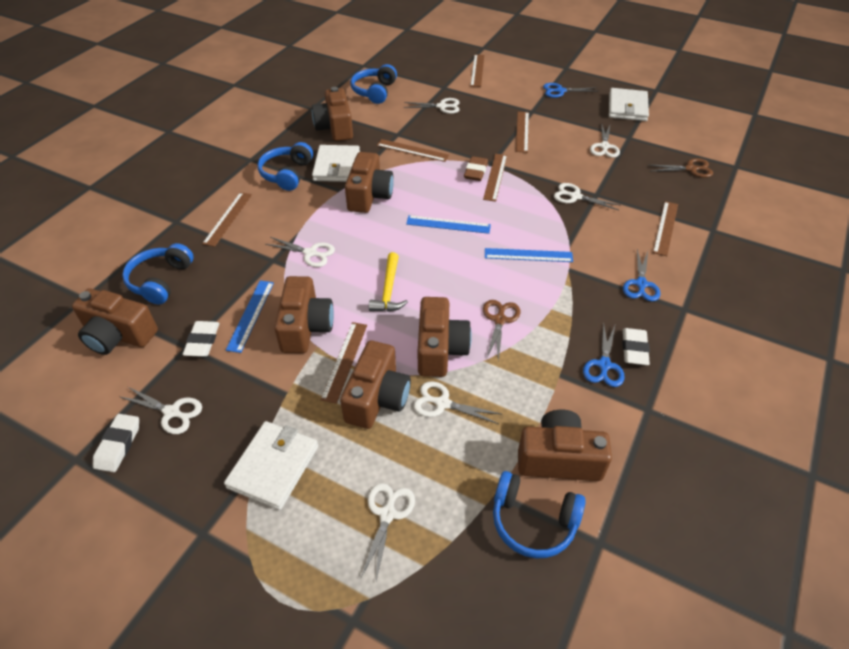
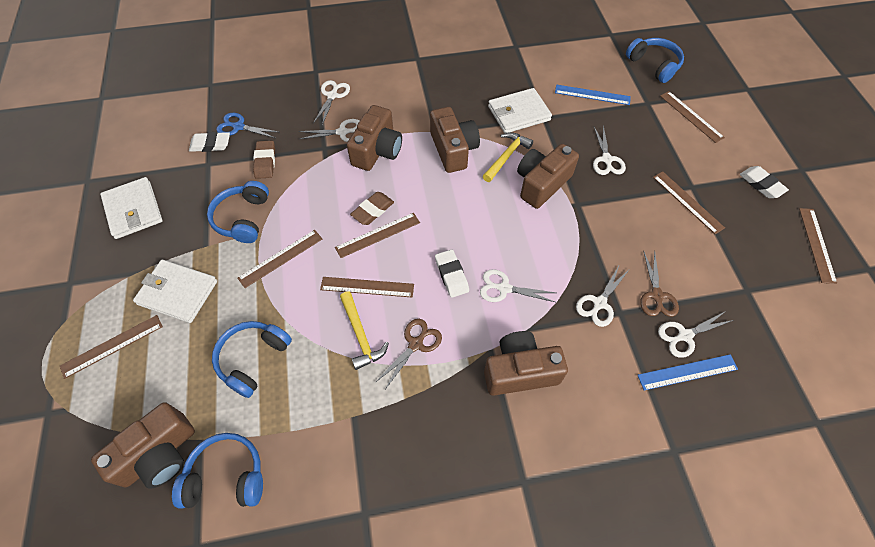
blue ruler: 3 -> 2
blue scissors: 3 -> 1
brown camera: 7 -> 5
brown eraser: 1 -> 2
white scissors: 7 -> 6
yellow hammer: 1 -> 2

